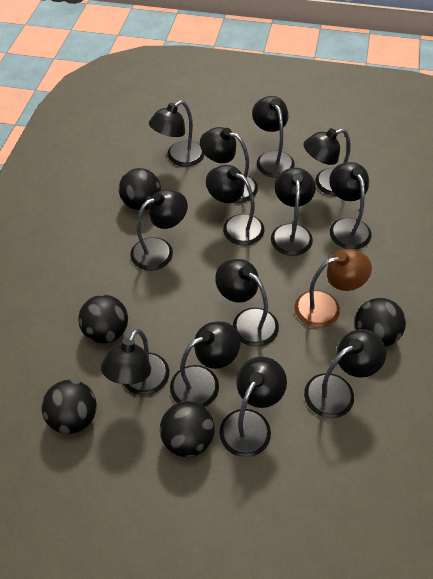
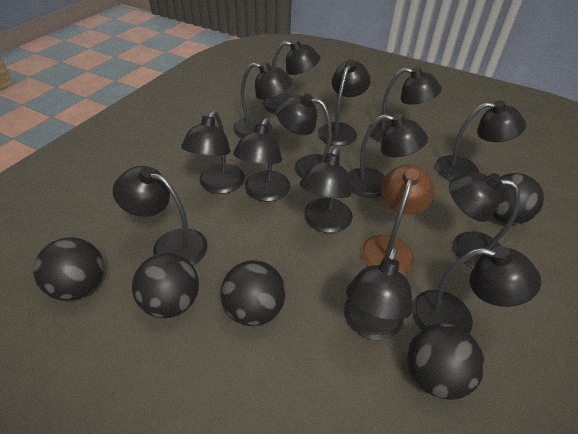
black lamp: 13 -> 14

